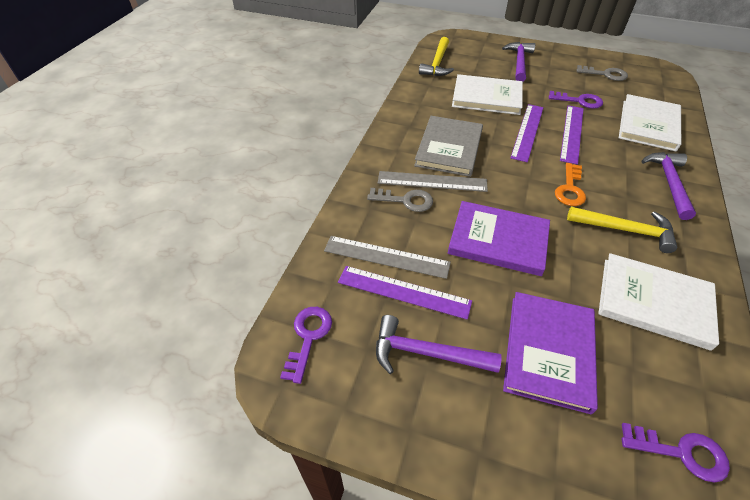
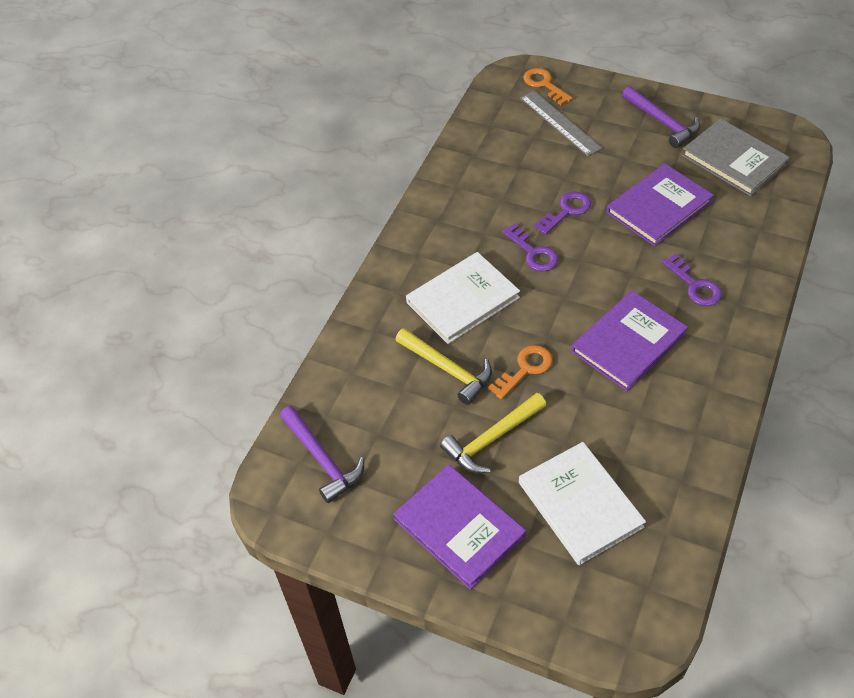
grey key: 2 -> 0
grey ruler: 2 -> 1
orange key: 1 -> 2
purple book: 2 -> 3
purple hammer: 3 -> 2
purple ruler: 3 -> 0
white book: 3 -> 2

